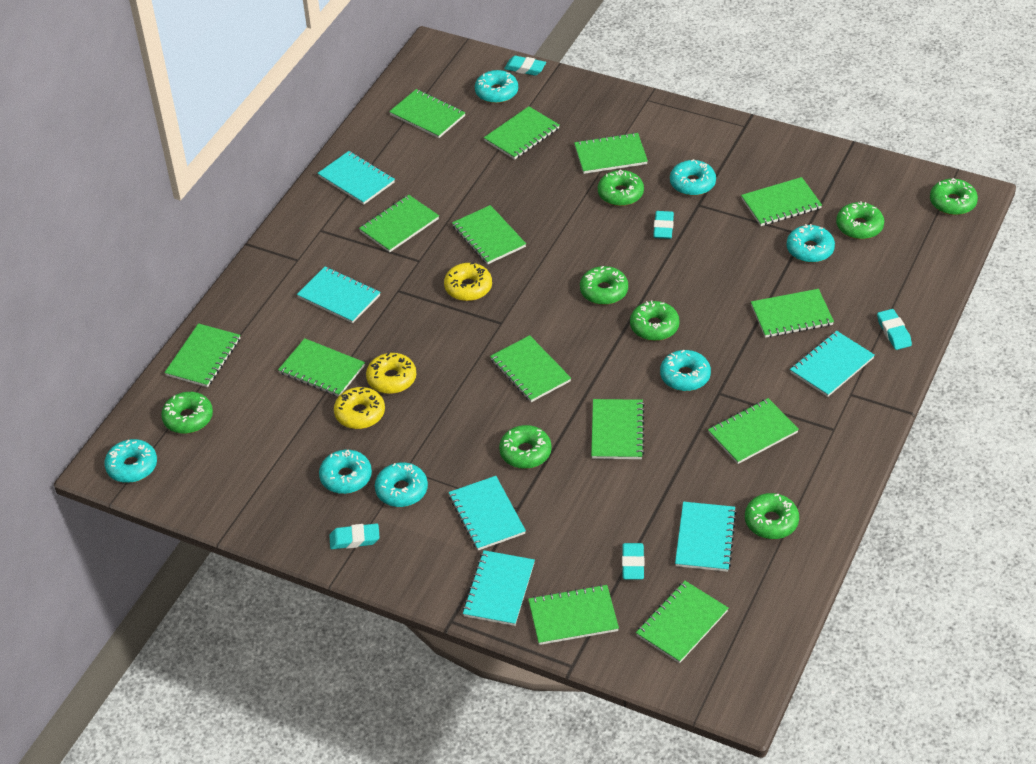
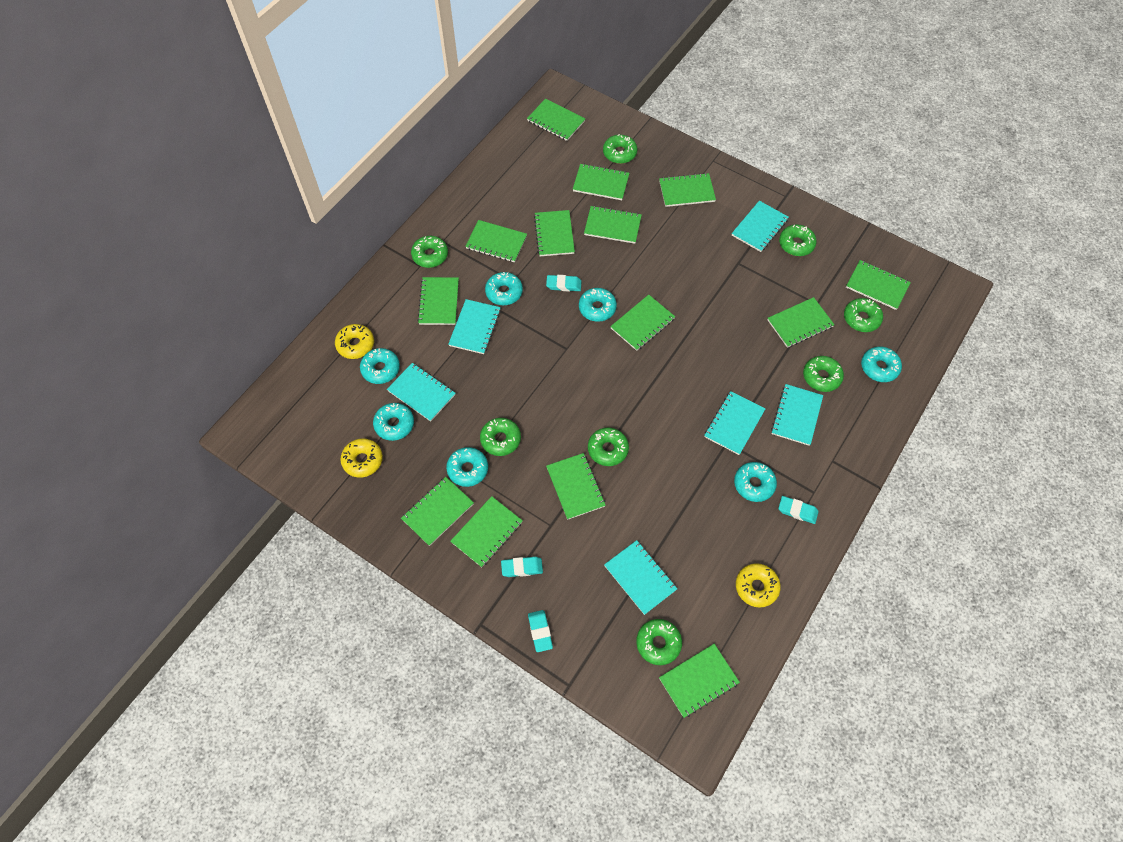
turquoise eraser: 5 -> 4

